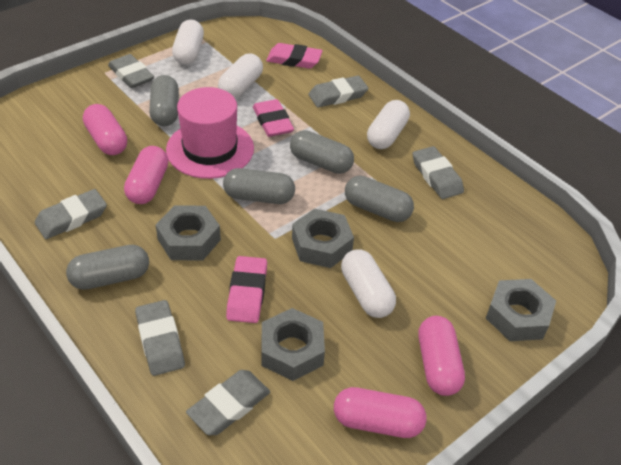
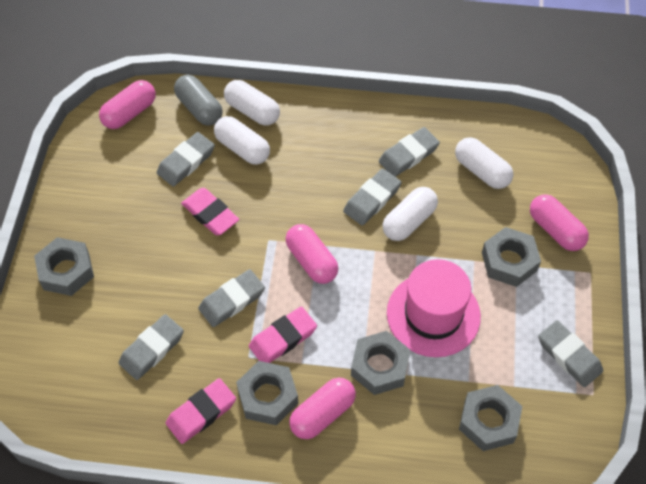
grey capsule: 5 -> 1
grey nut: 4 -> 5

